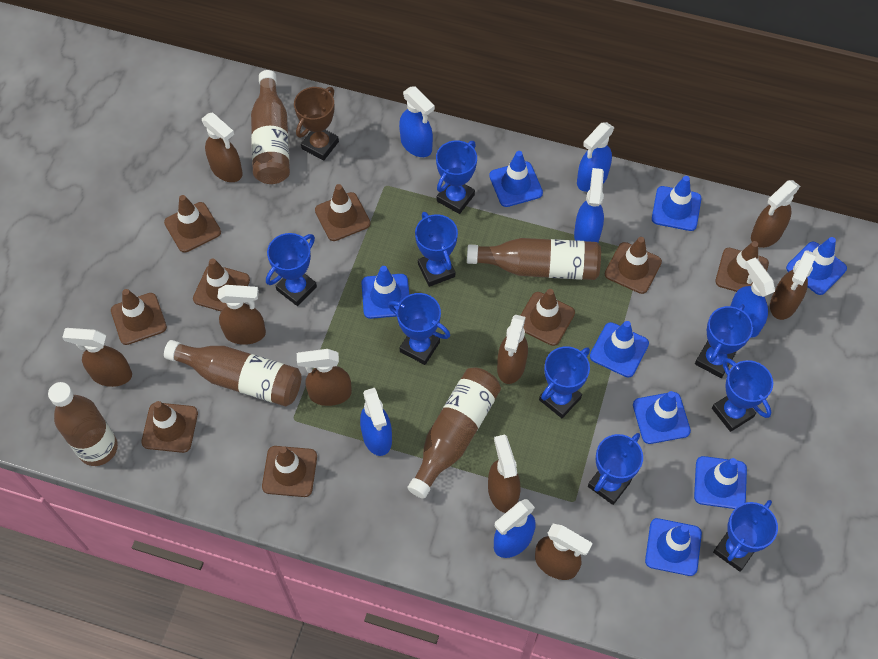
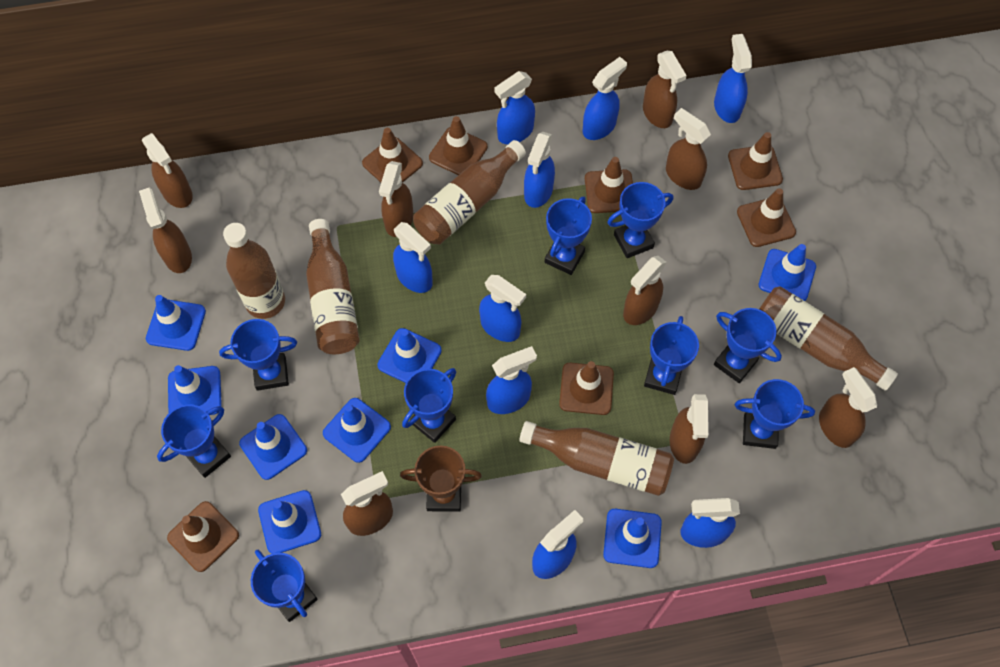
blue spray bottle: 6 -> 9
brown traffic cone: 9 -> 7

